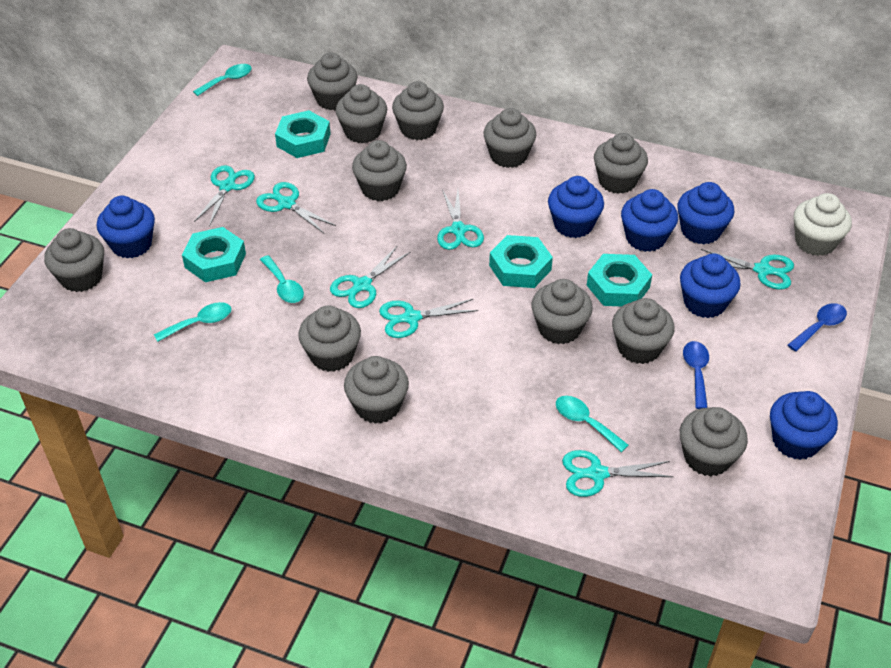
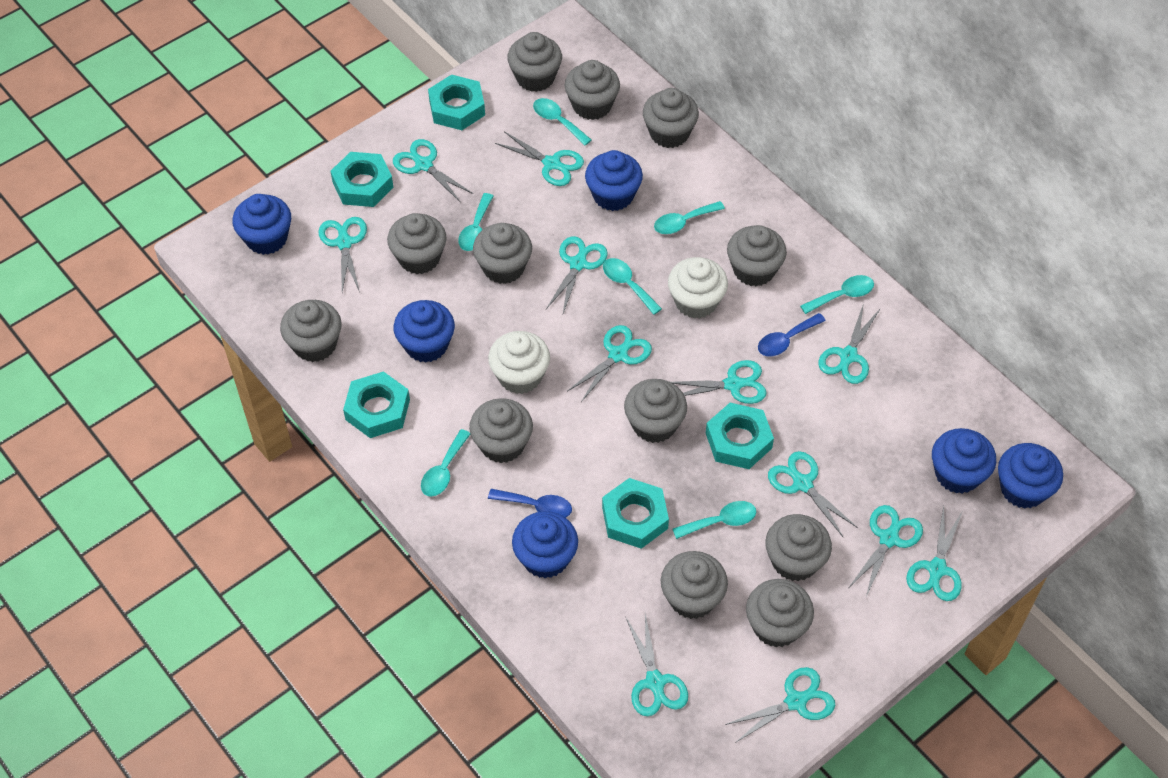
turquoise nut: 4 -> 5
turquoise scissors: 7 -> 12
turquoise spoon: 4 -> 7
white cupcake: 1 -> 2

